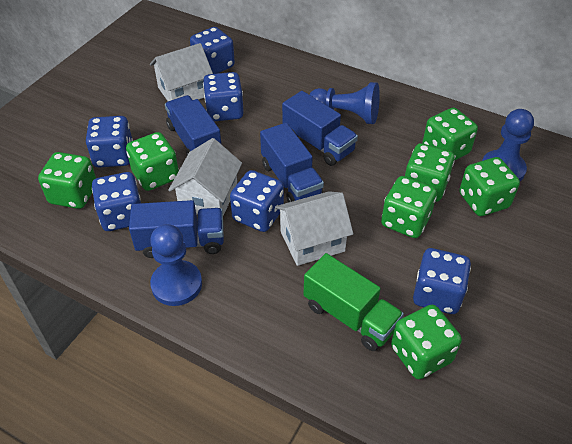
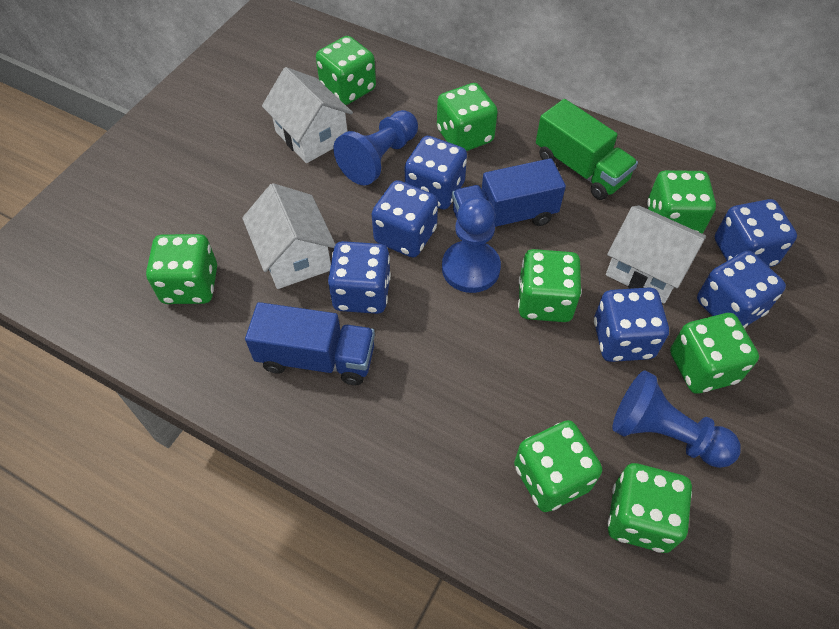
blue truck: 4 -> 2
green dice: 7 -> 8

